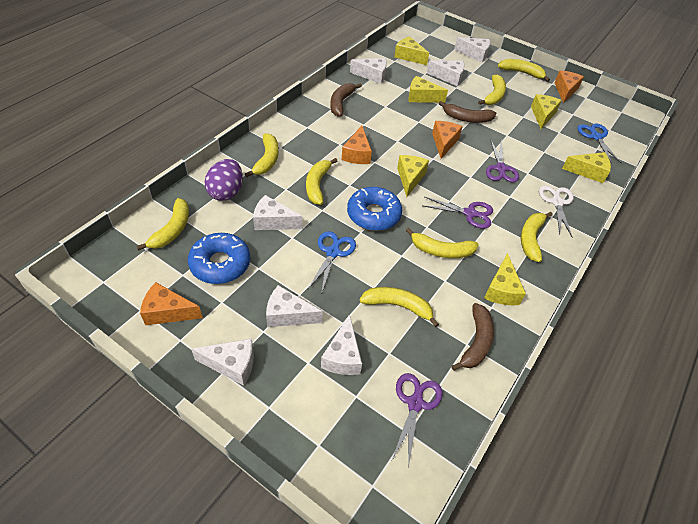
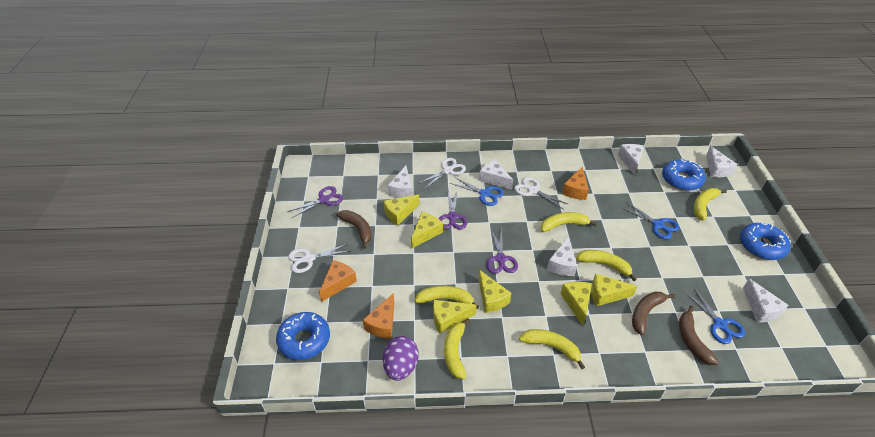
blue donut: 2 -> 3
blue scissors: 2 -> 3
orange cheese: 4 -> 3
white cheese: 7 -> 6
white scissors: 1 -> 3
yellow banana: 8 -> 6

